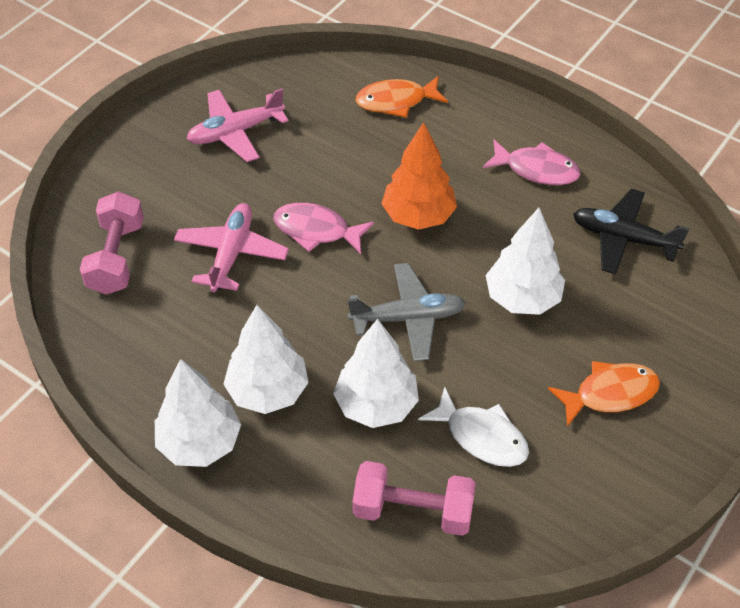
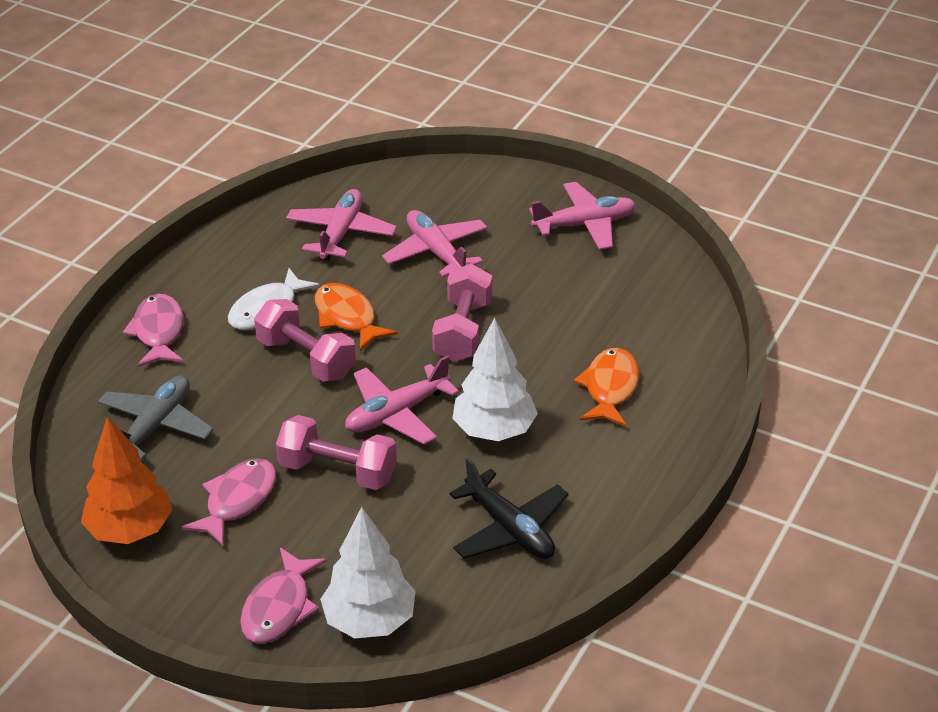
pink dumbbell: 2 -> 3
pink fish: 2 -> 3
pink plane: 2 -> 4
white tree: 4 -> 2

